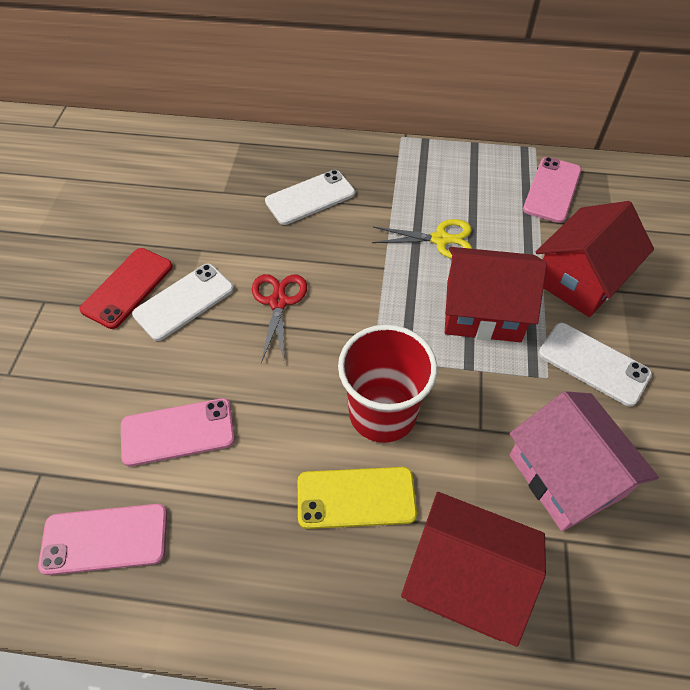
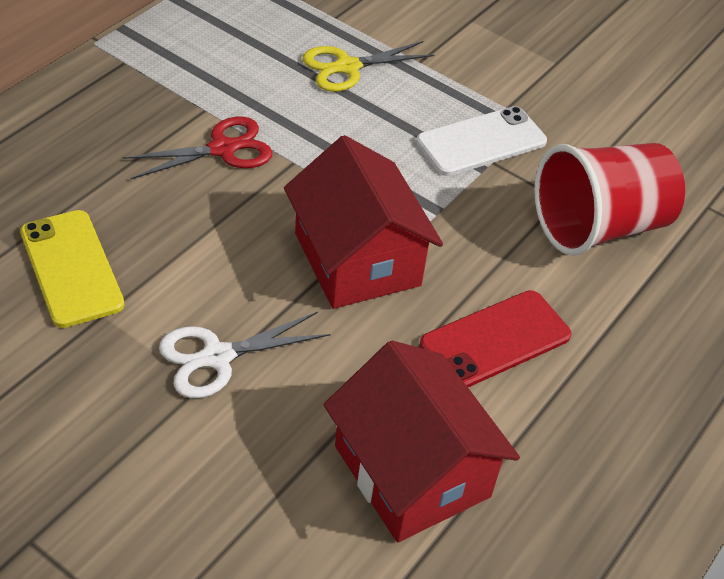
pink house: 1 -> 0
pink phone: 3 -> 0
red house: 3 -> 2
white phone: 3 -> 1
white scissors: 0 -> 1

